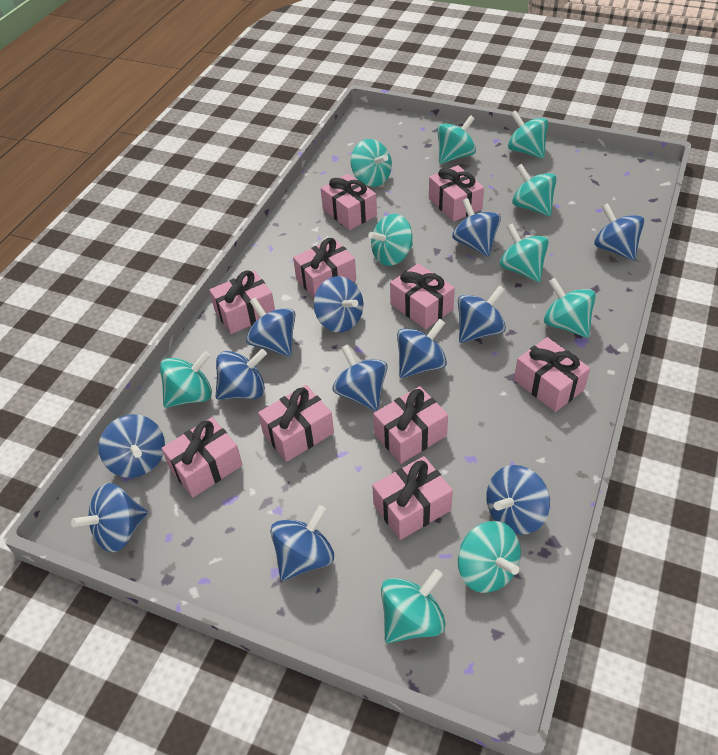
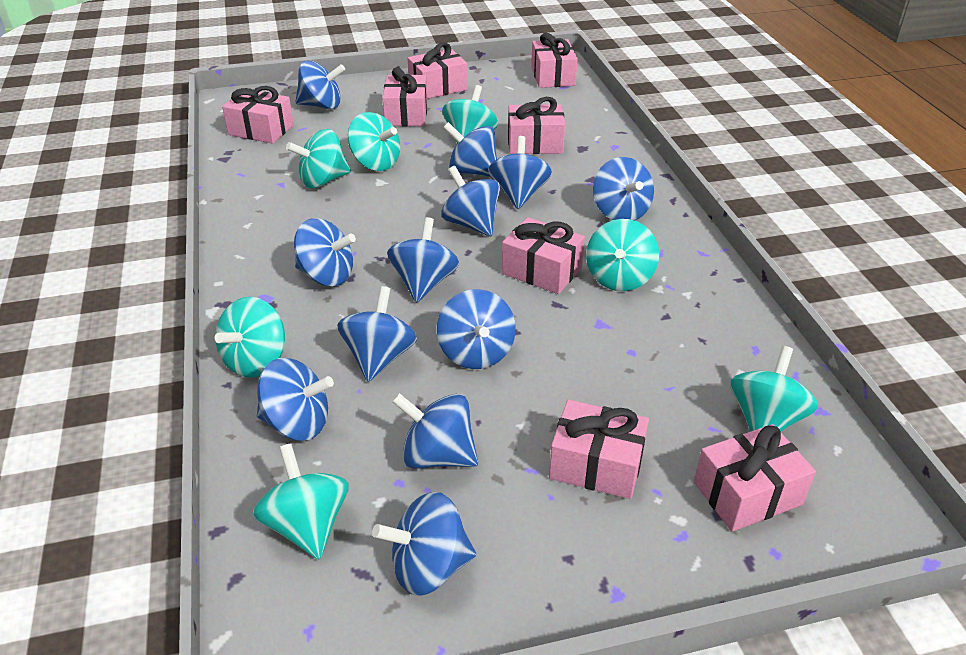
pink gift: 10 -> 8
turquoise spinning top: 10 -> 7

